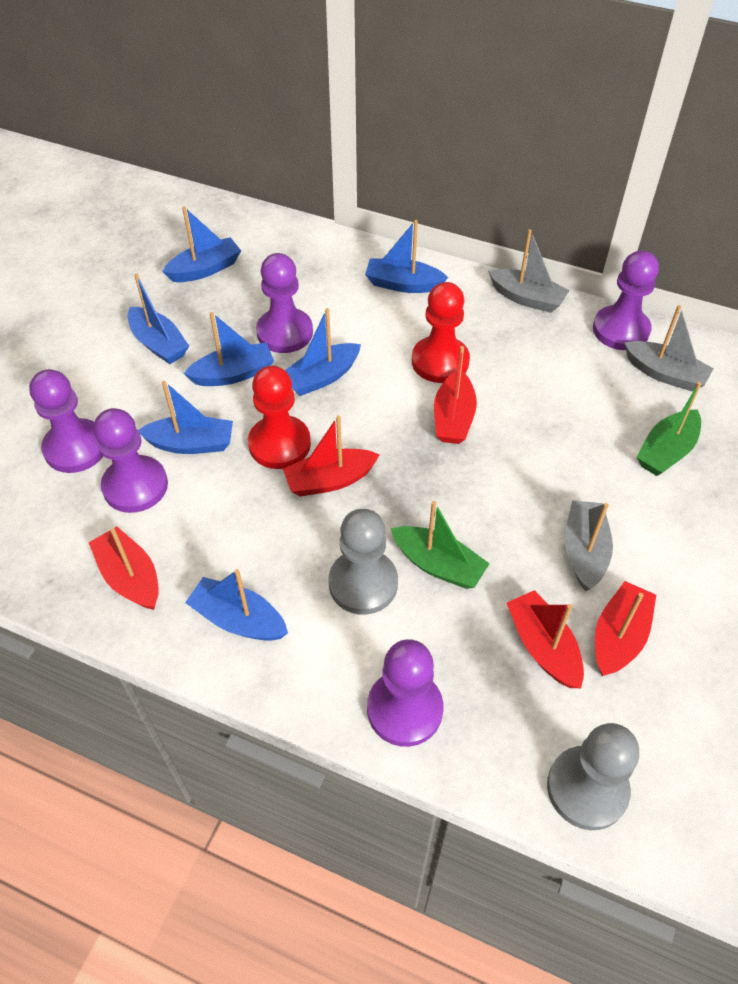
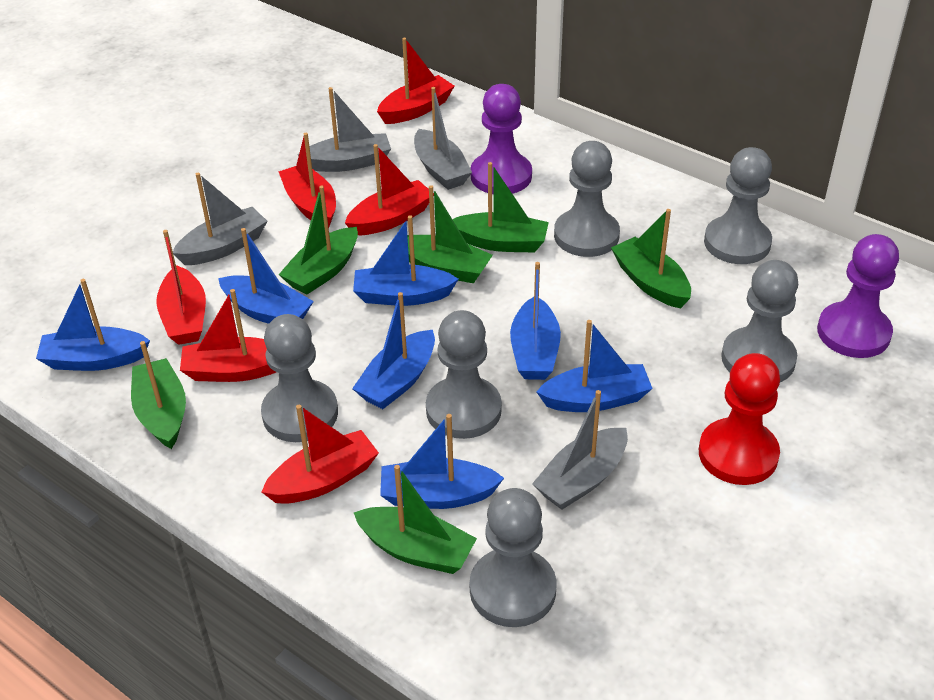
green boat: 2 -> 6
grey boat: 3 -> 4
grey pawn: 2 -> 6
purple pawn: 5 -> 2
red boat: 5 -> 6
red pawn: 2 -> 1

